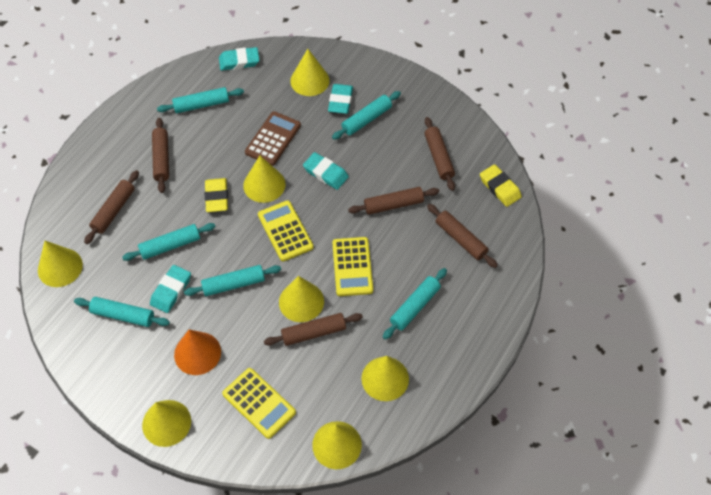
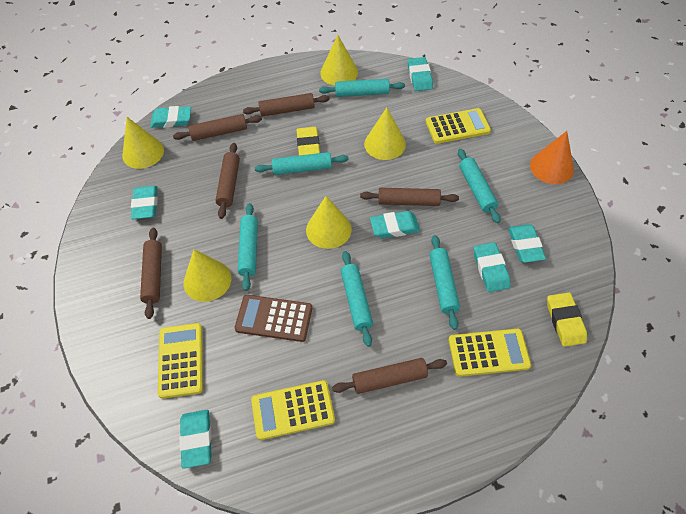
turquoise eraser: 4 -> 7
yellow calculator: 3 -> 4
yellow cone: 7 -> 5

